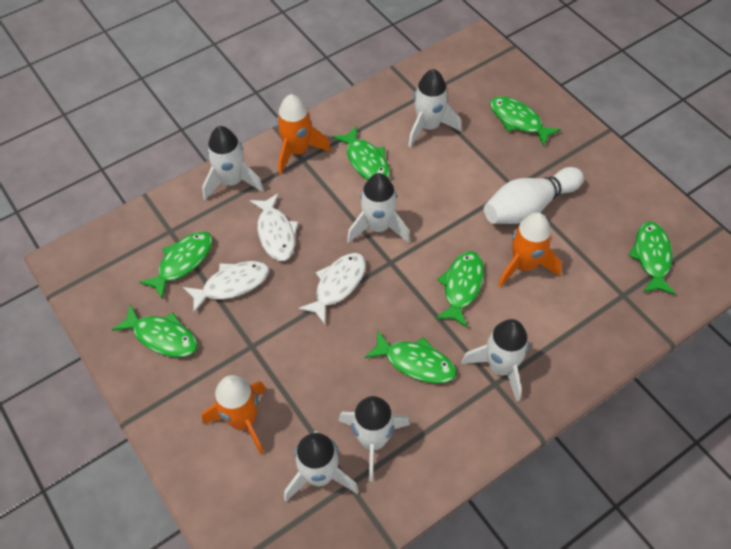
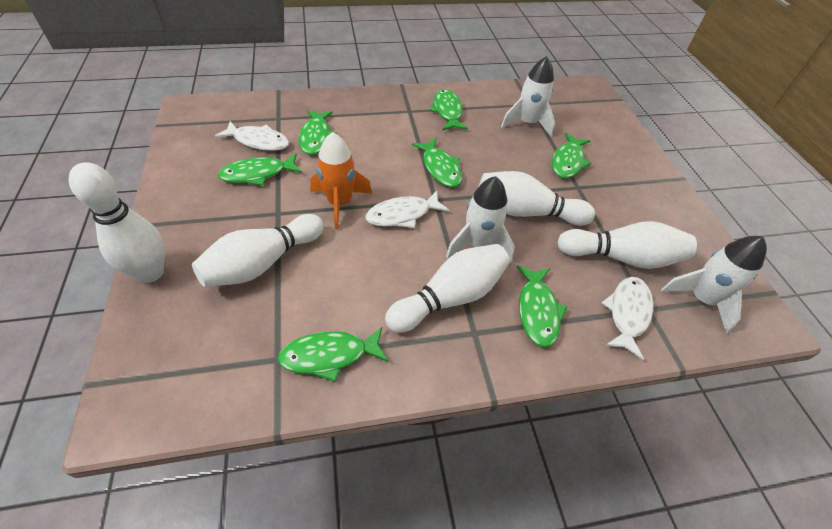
orange rocket: 3 -> 1
white bowling pin: 1 -> 5
white rocket: 6 -> 3

